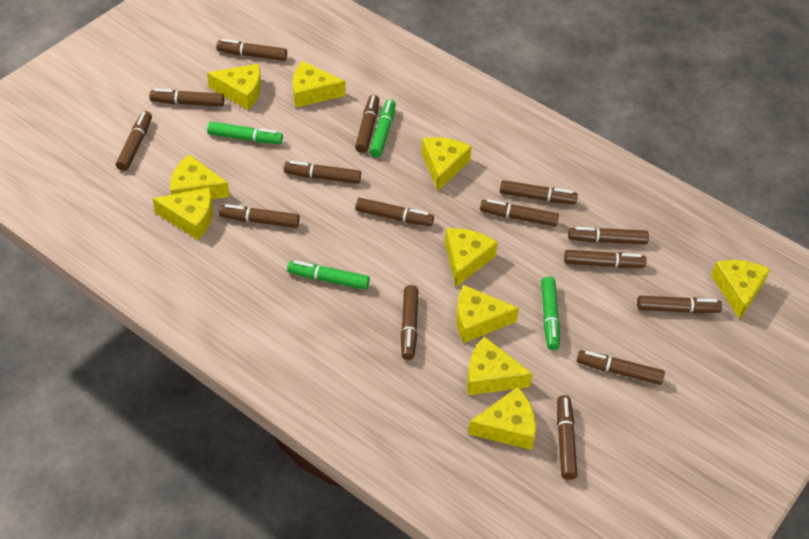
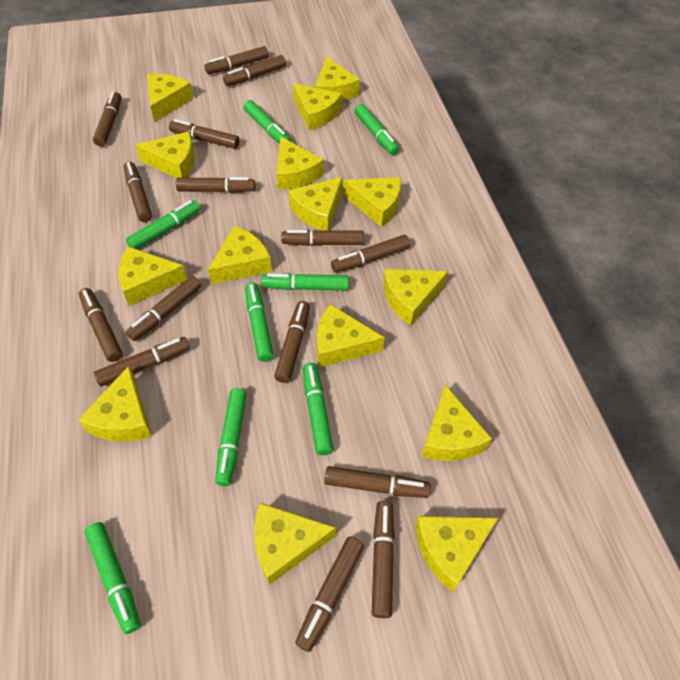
green marker: 4 -> 8
yellow cheese: 10 -> 15

